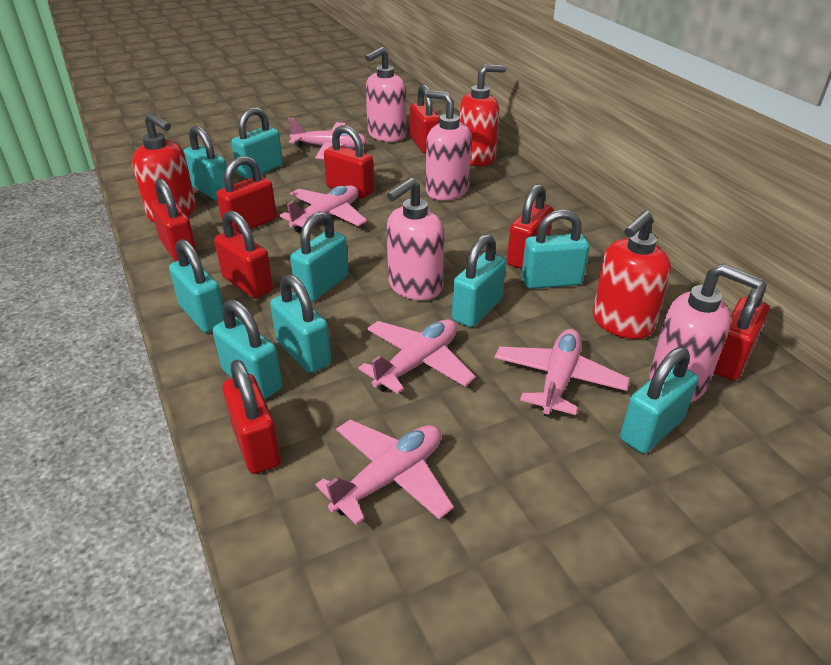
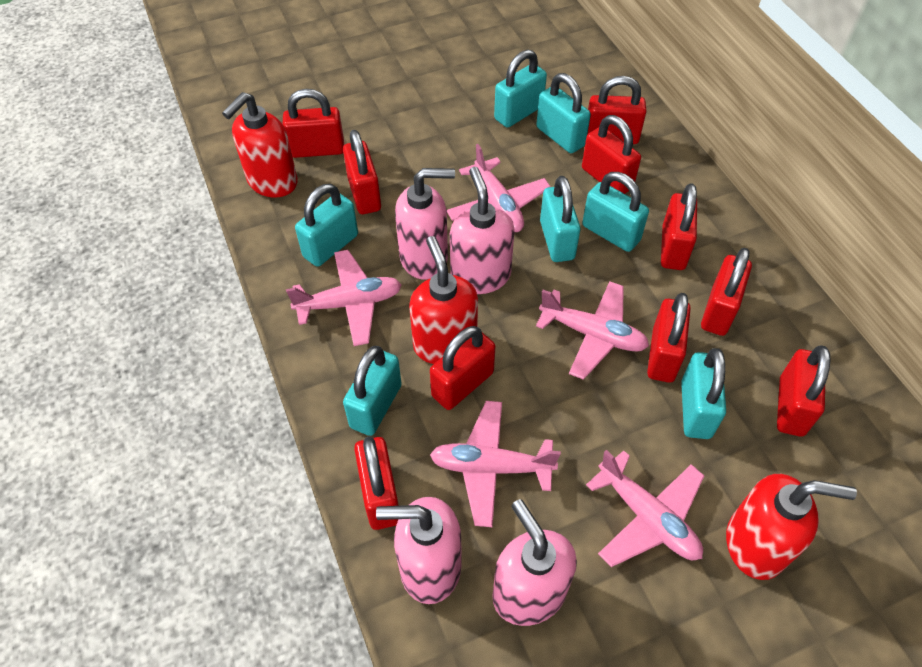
red padlock: 8 -> 10
turquoise padlock: 9 -> 7

